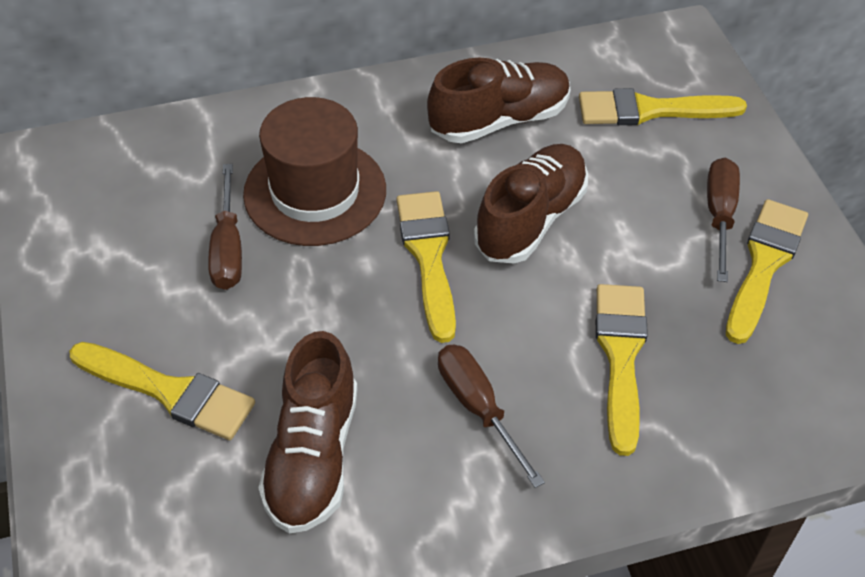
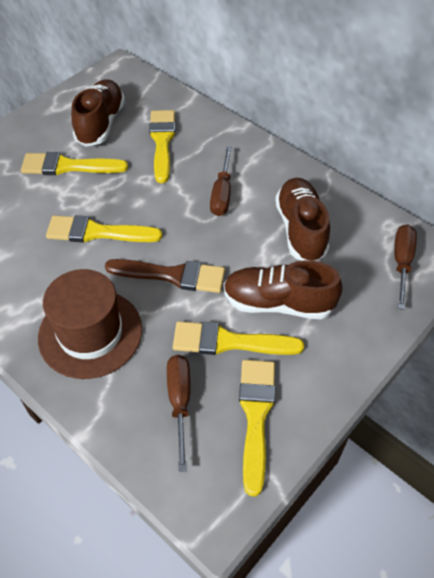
brown brush: 0 -> 1

